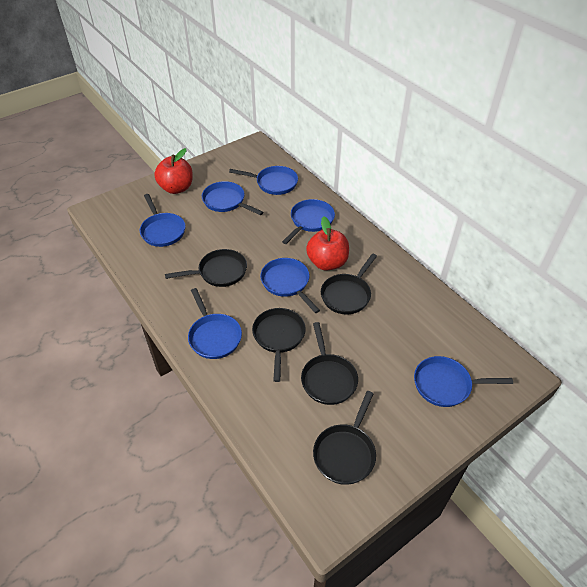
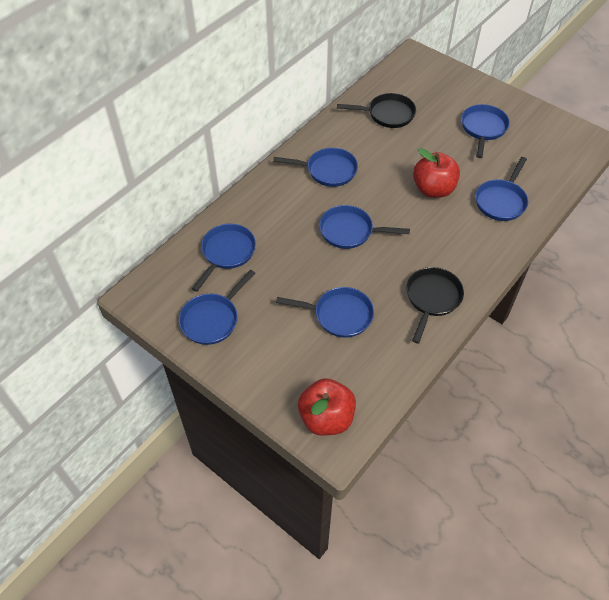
black pan: 5 -> 2

